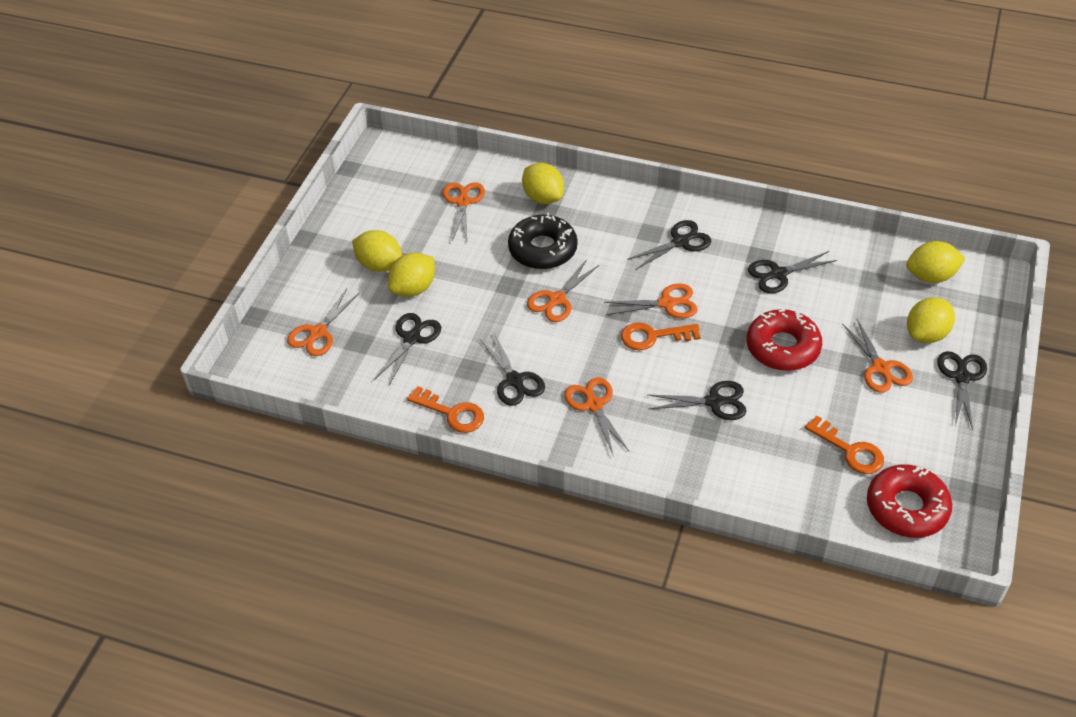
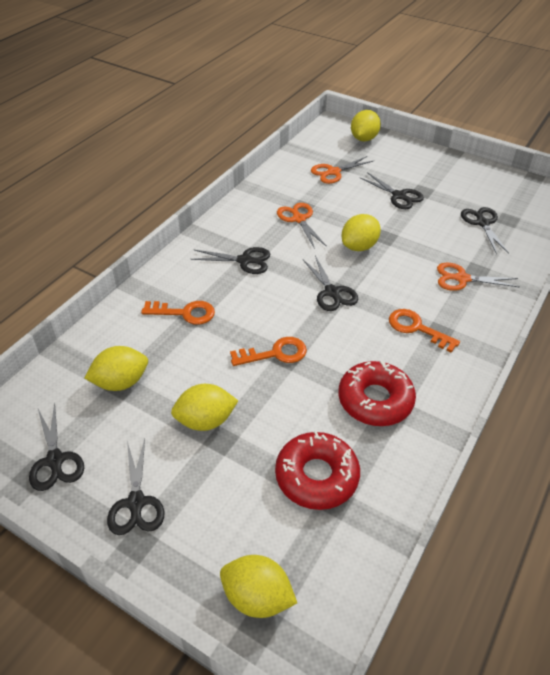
black donut: 1 -> 0
orange scissors: 6 -> 3

